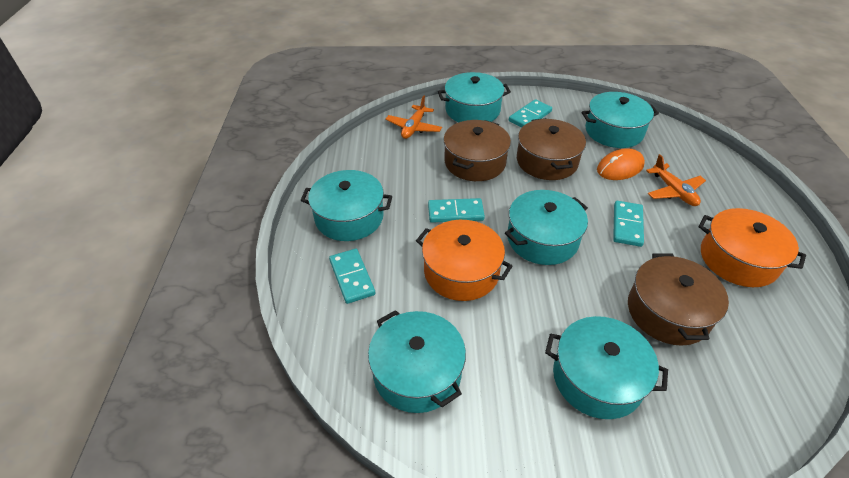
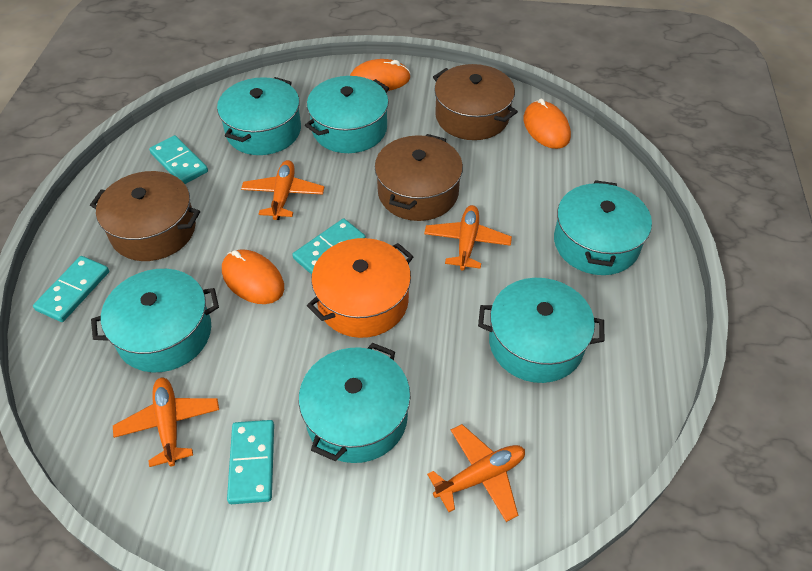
orange mouse: 1 -> 3
orange plane: 2 -> 4
orange pot: 2 -> 1

